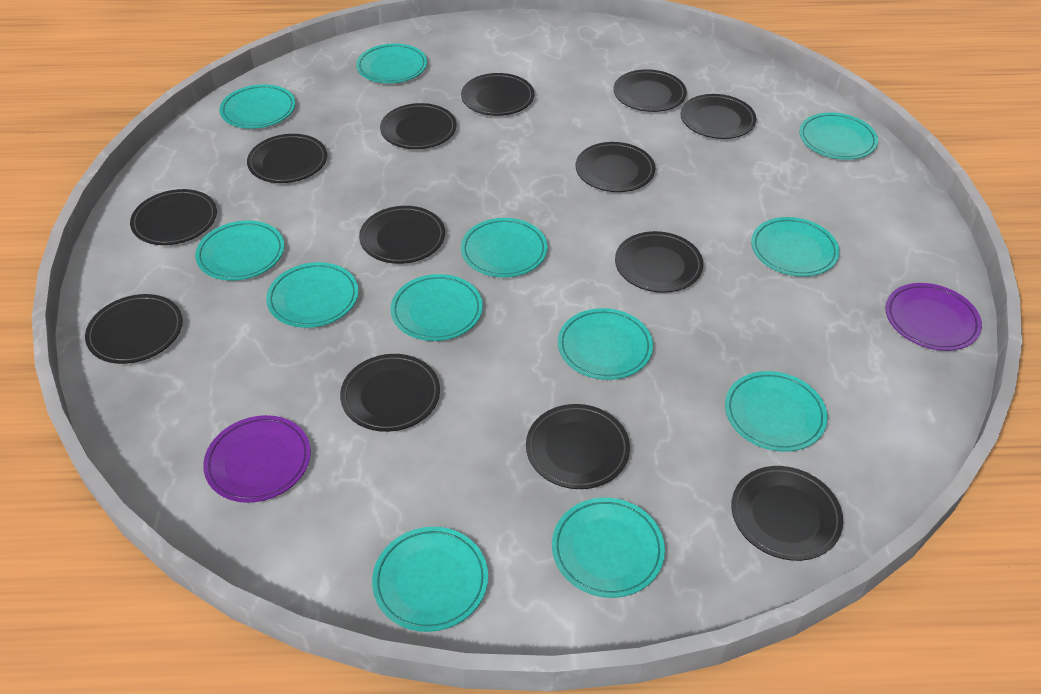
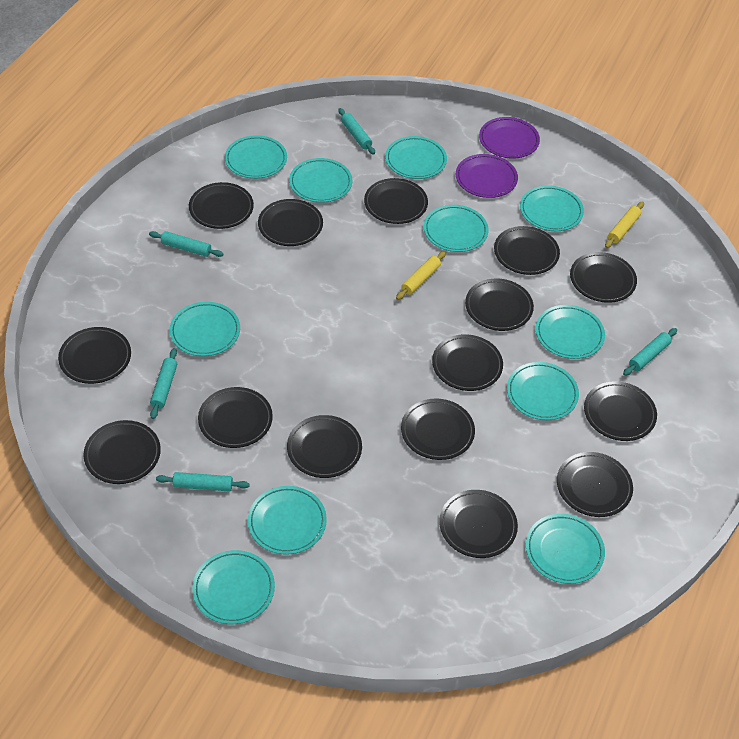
black plate: 13 -> 15
turquoise plate: 12 -> 11
turquoise rolling pin: 0 -> 5
yellow rolling pin: 0 -> 2

